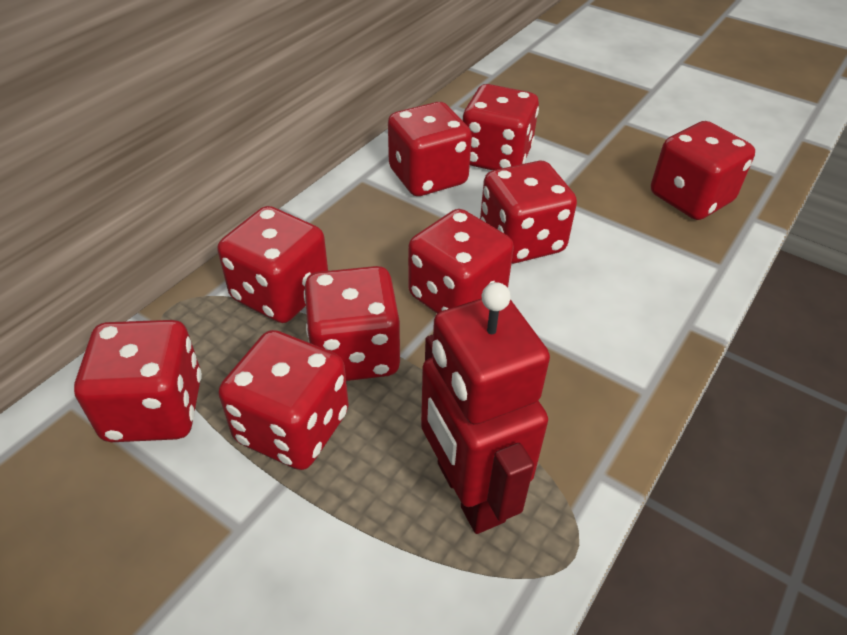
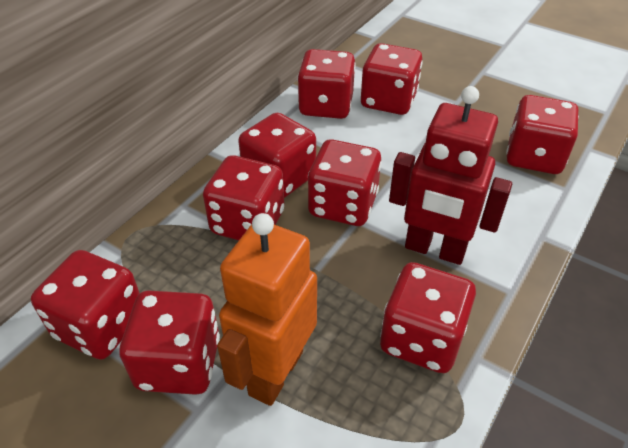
orange robot: 0 -> 1

